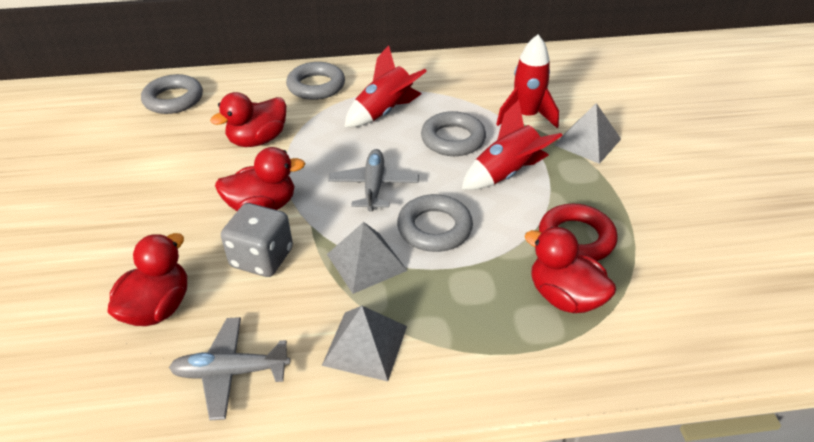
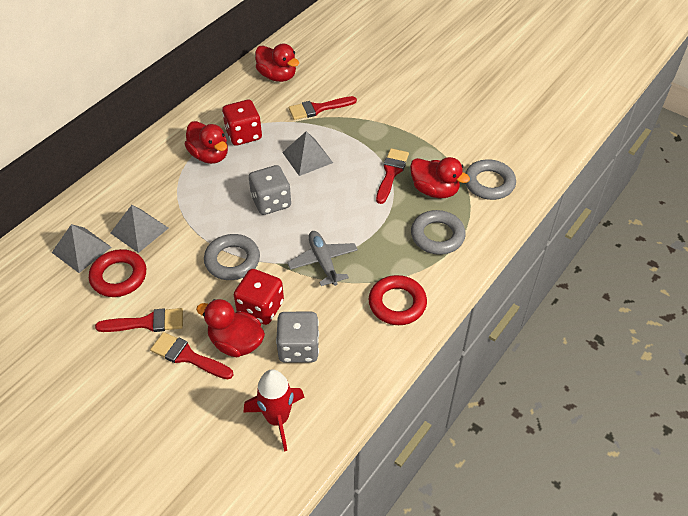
grey dice: 1 -> 2
grey plane: 2 -> 1
grey ring: 4 -> 3
red brush: 0 -> 4
red dice: 0 -> 2
red ring: 1 -> 2
red rocket: 3 -> 1

